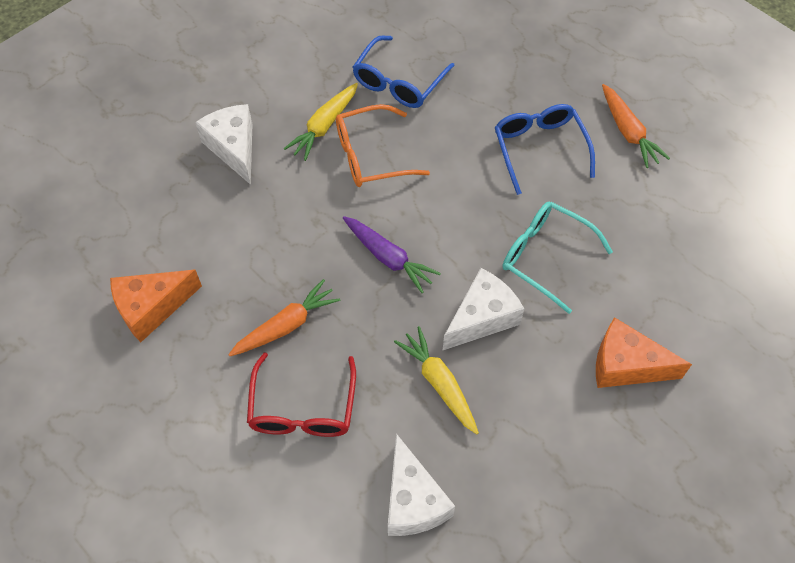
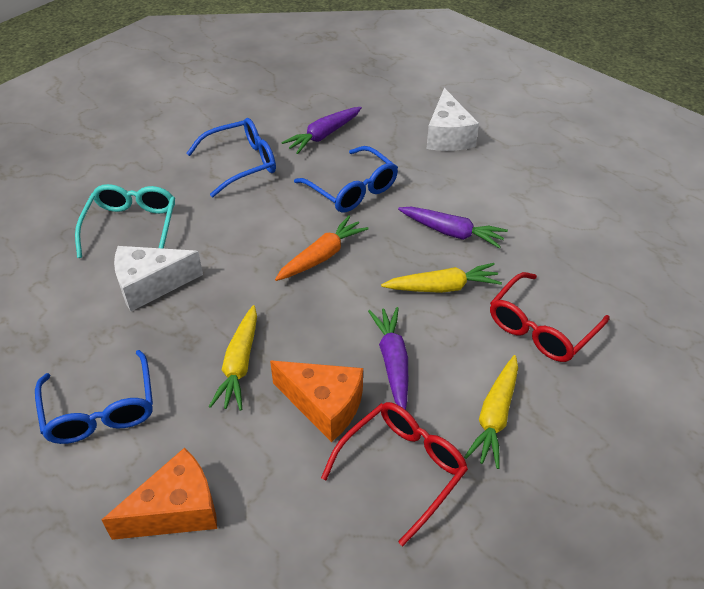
blue glasses: 2 -> 3
orange carrot: 2 -> 1
orange glasses: 1 -> 0
purple carrot: 1 -> 3
red glasses: 1 -> 2
white cheese: 3 -> 2
yellow carrot: 2 -> 3

